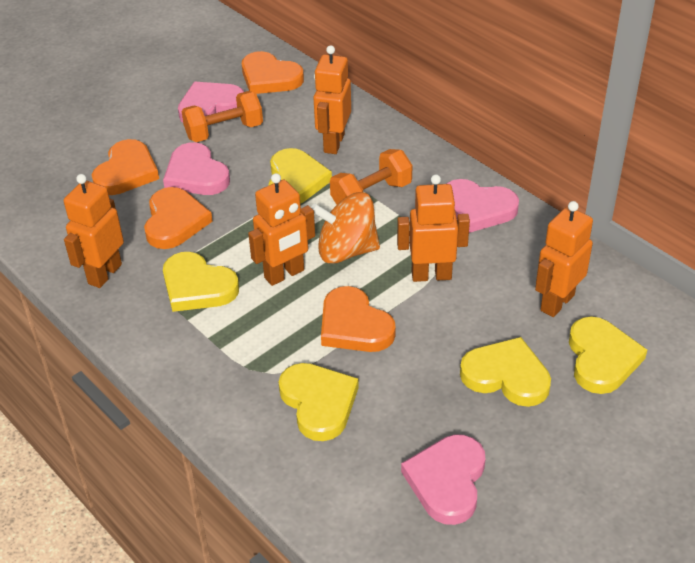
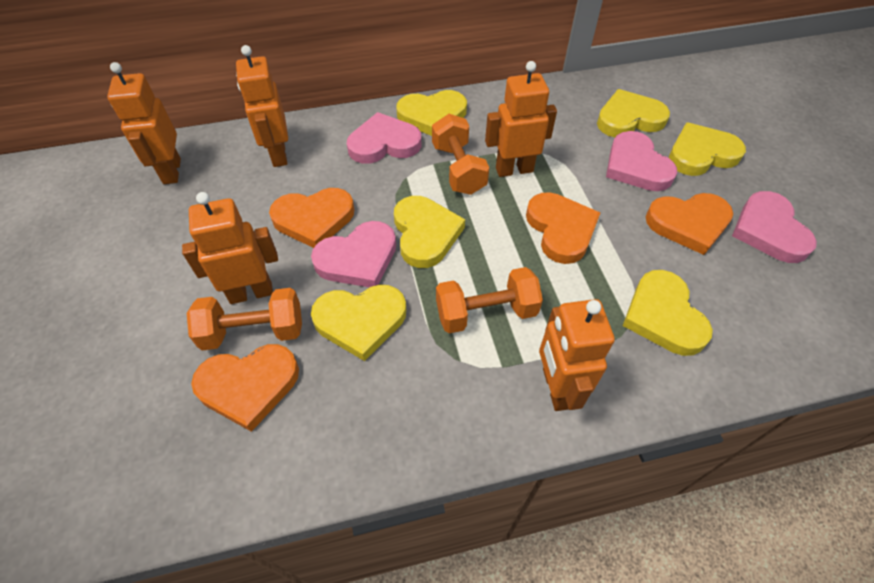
orange dumbbell: 2 -> 3
orange spinning top: 1 -> 0
yellow heart: 5 -> 6

